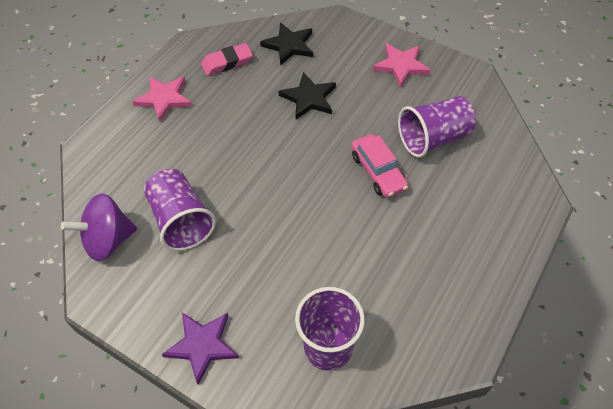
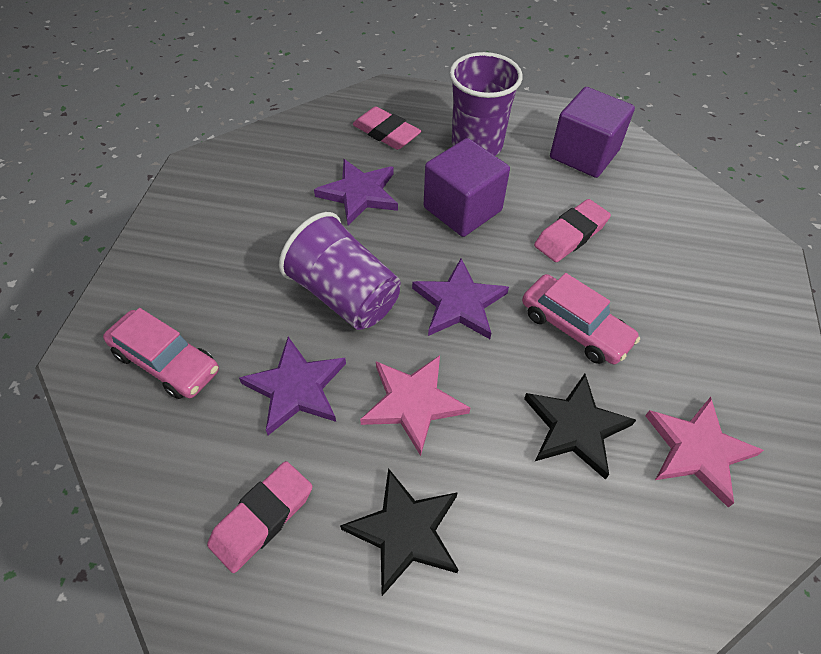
pink car: 1 -> 2
pink eraser: 1 -> 3
purple cube: 0 -> 2
purple cup: 3 -> 2
purple spinning top: 1 -> 0
purple star: 1 -> 3

